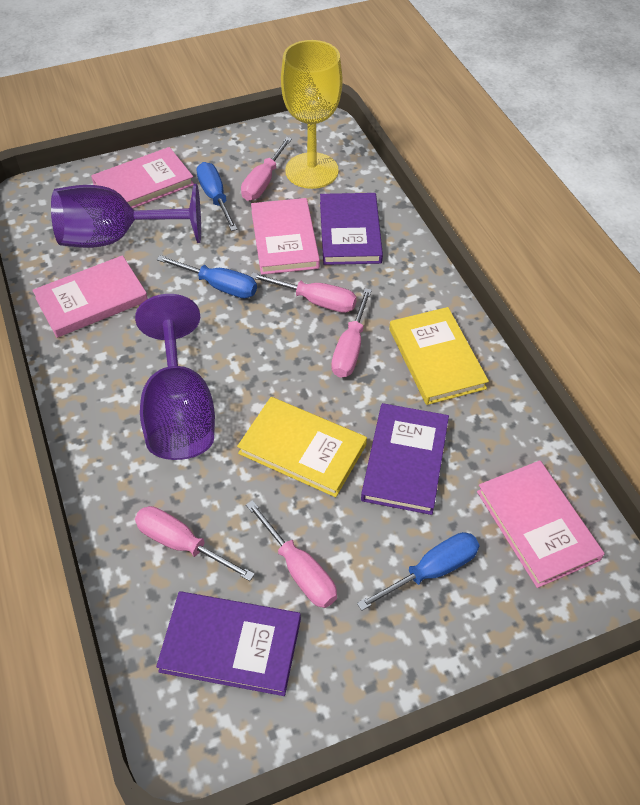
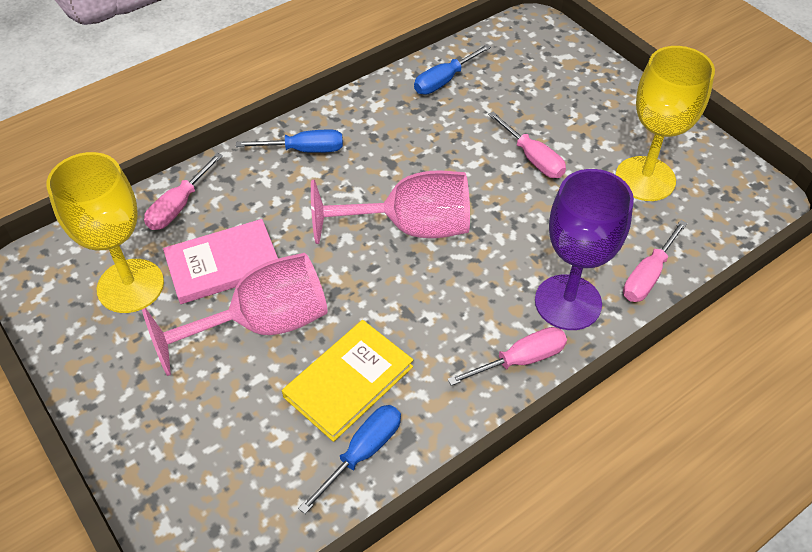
pink book: 4 -> 1
pink goblet: 0 -> 2
pink screwdriver: 5 -> 4
purple book: 3 -> 0
purple goblet: 2 -> 1
yellow book: 2 -> 1
yellow goblet: 1 -> 2

